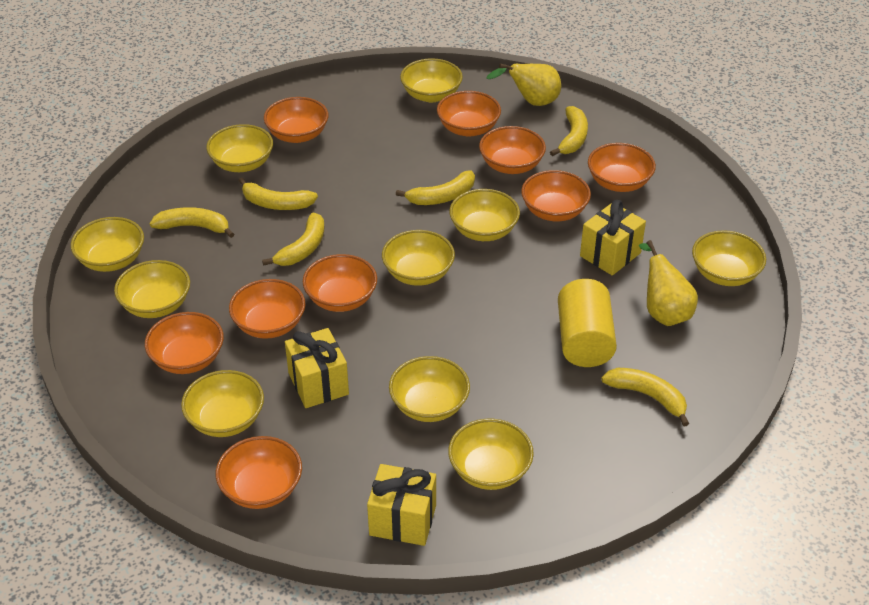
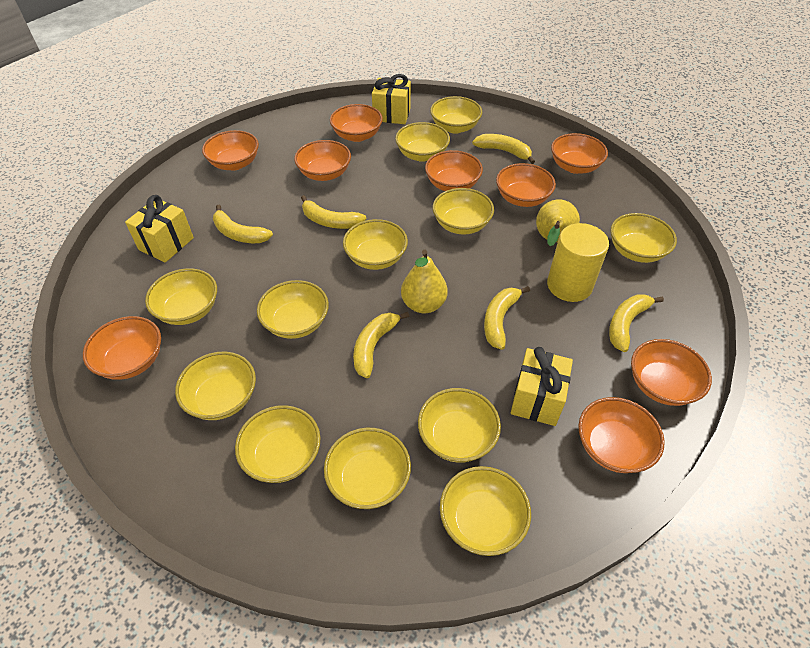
yellow bowl: 10 -> 12

